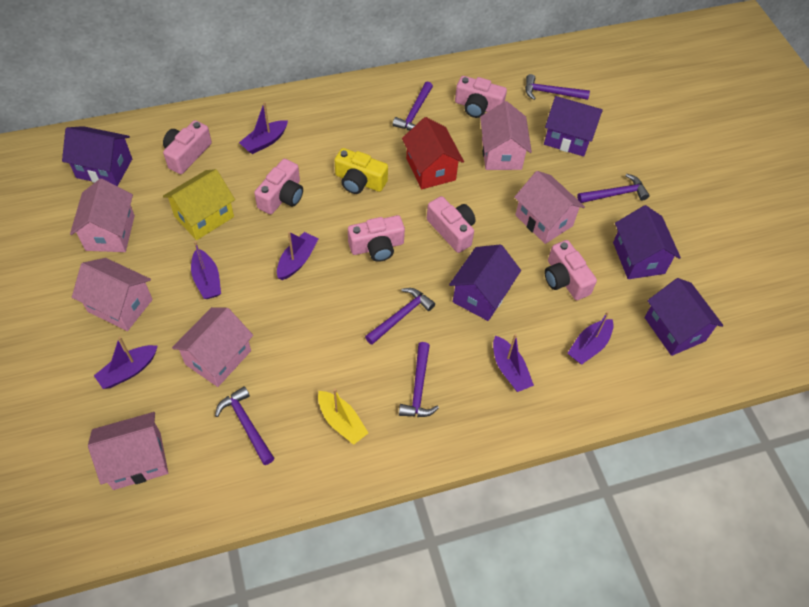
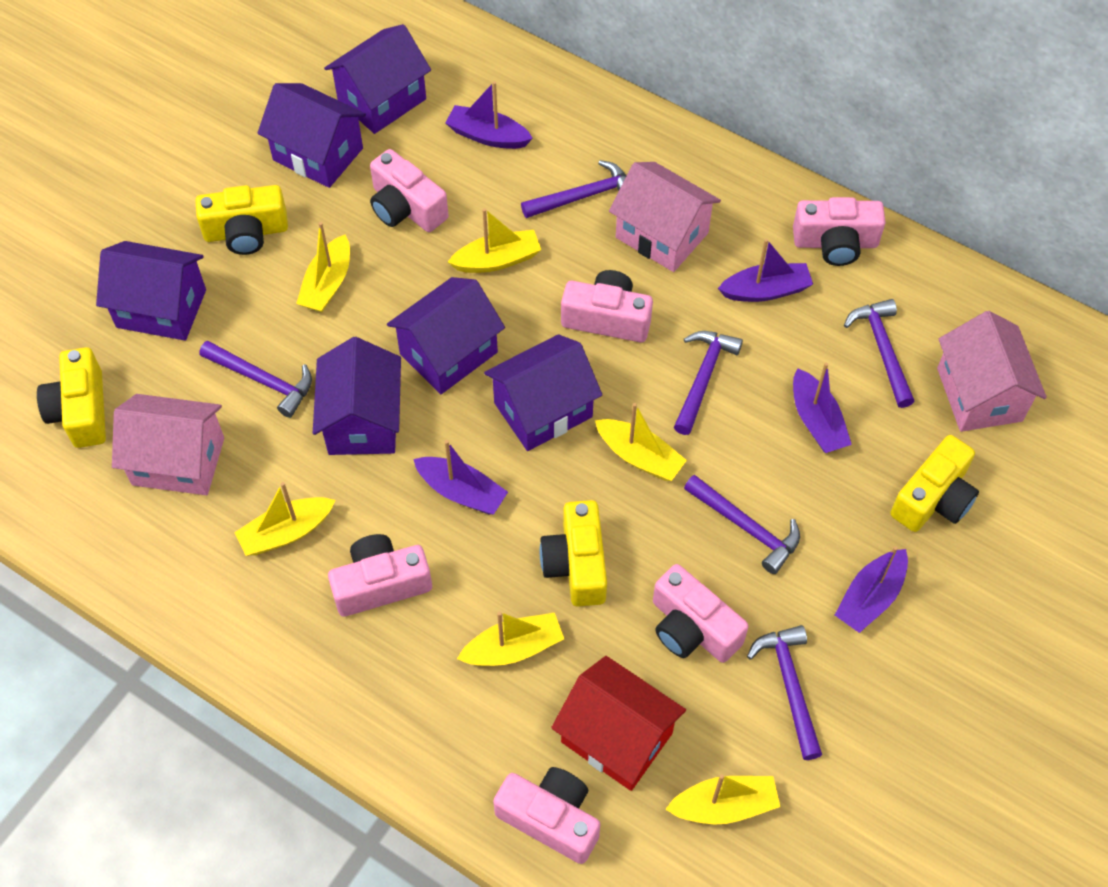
pink house: 6 -> 3
purple boat: 6 -> 5
purple house: 5 -> 6
yellow boat: 1 -> 6
yellow camera: 1 -> 4
yellow house: 1 -> 0

